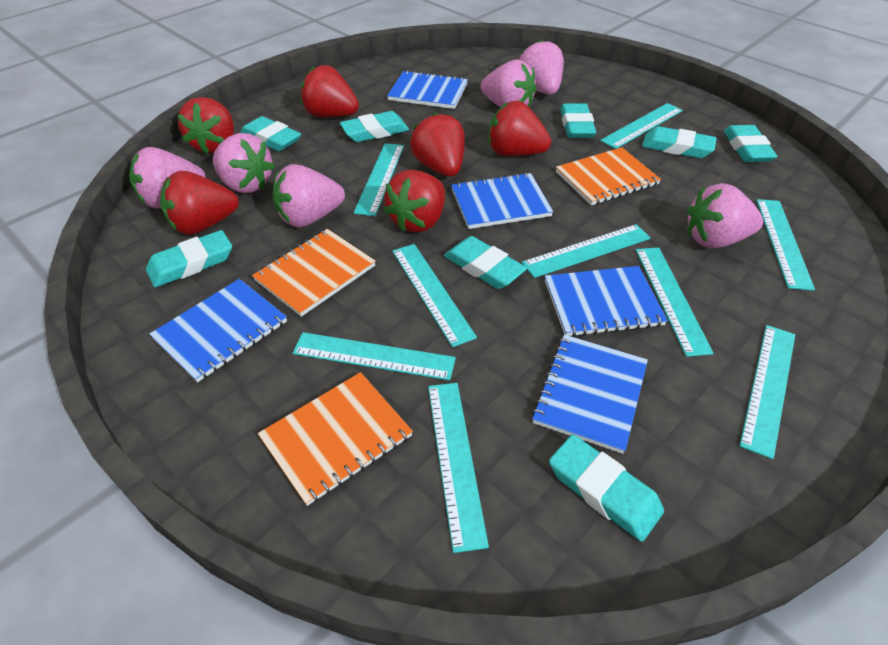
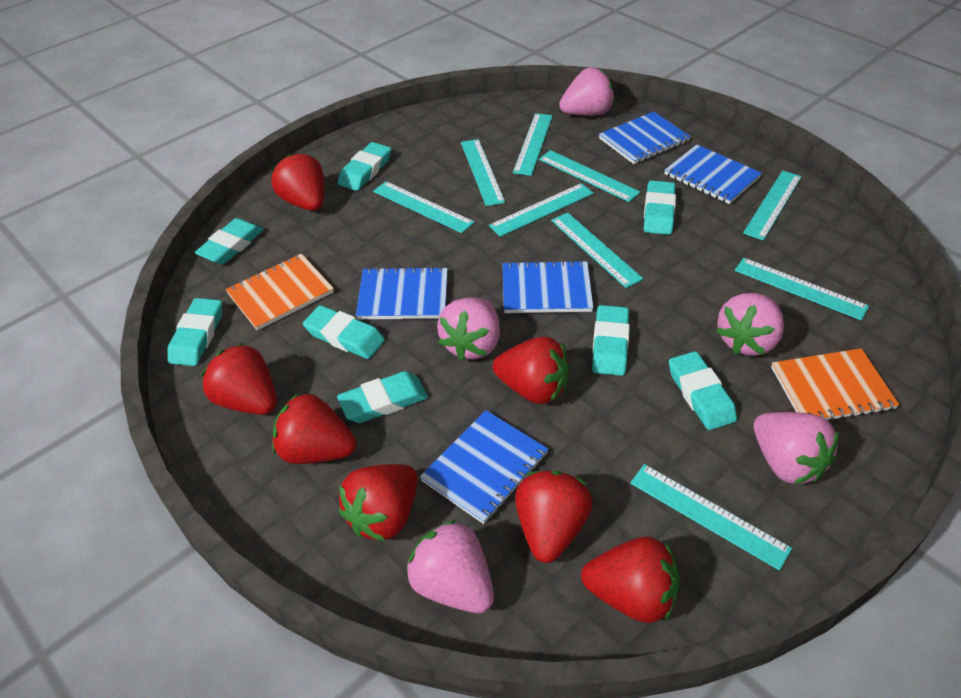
orange notebook: 3 -> 2
pink strawberry: 6 -> 5
red strawberry: 6 -> 7

